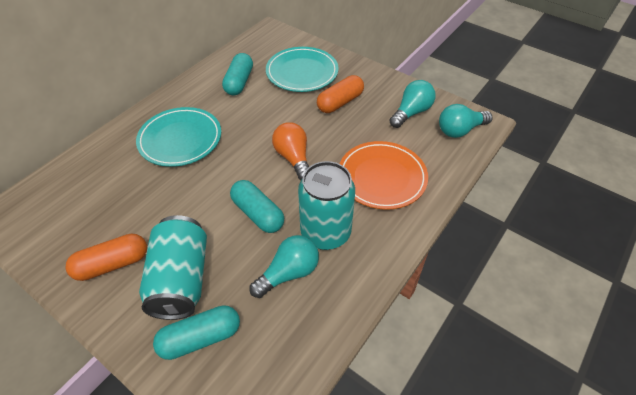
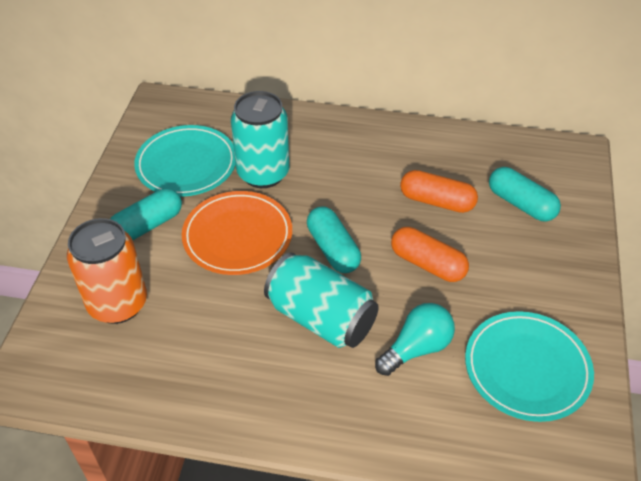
orange can: 0 -> 1
orange light bulb: 1 -> 0
turquoise light bulb: 3 -> 1

